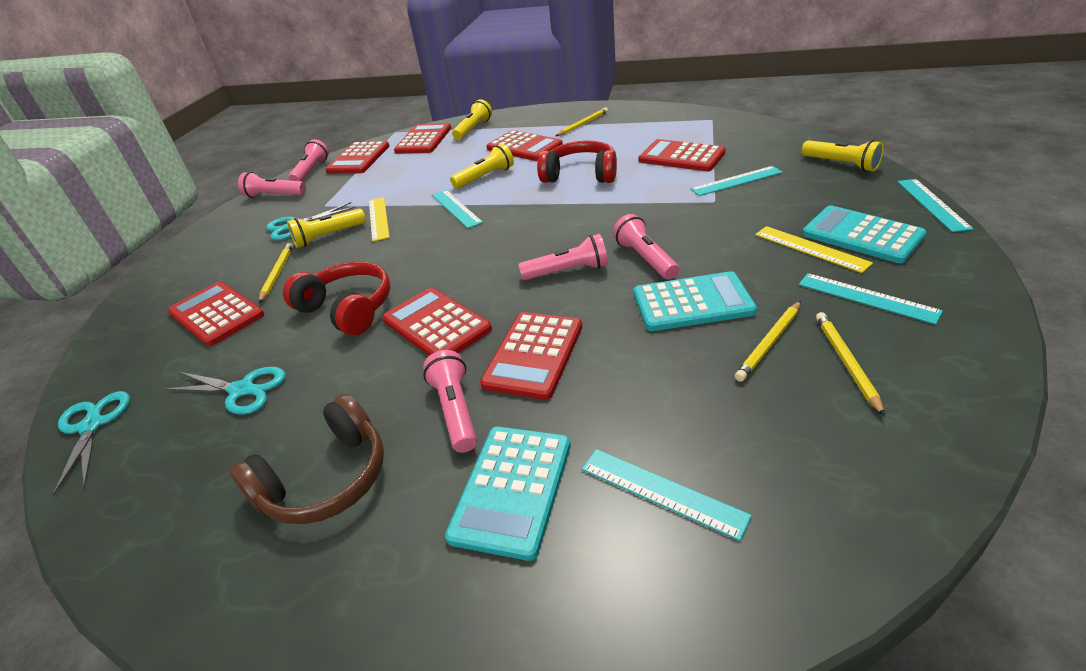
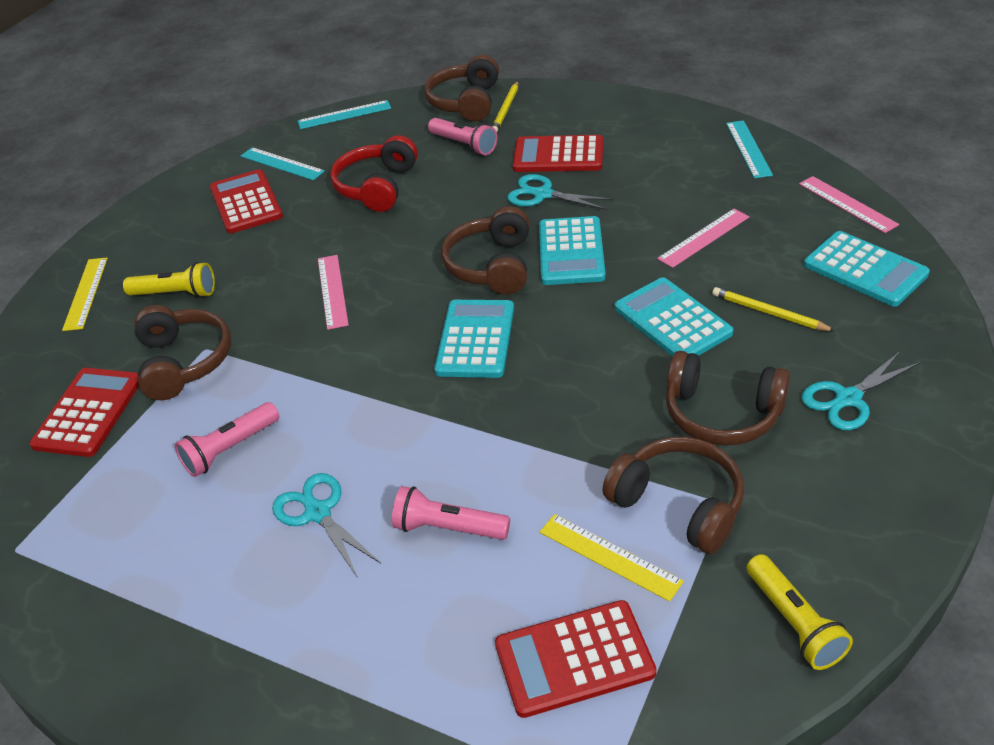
brown headphones: 1 -> 5
pink flashlight: 5 -> 3
pink ruler: 0 -> 3
red calculator: 7 -> 4
red headphones: 2 -> 1
turquoise calculator: 3 -> 4
turquoise ruler: 5 -> 3
yellow flashlight: 4 -> 2
yellow pencil: 4 -> 2

